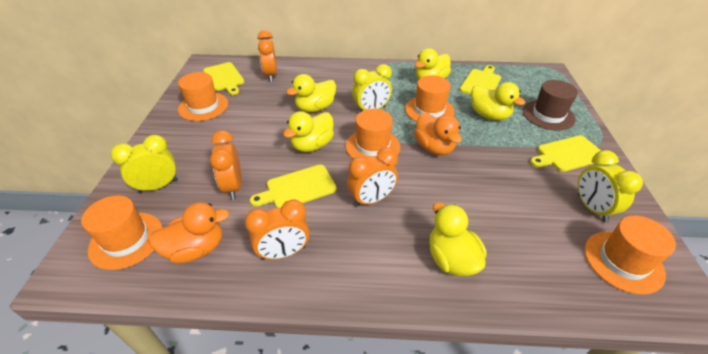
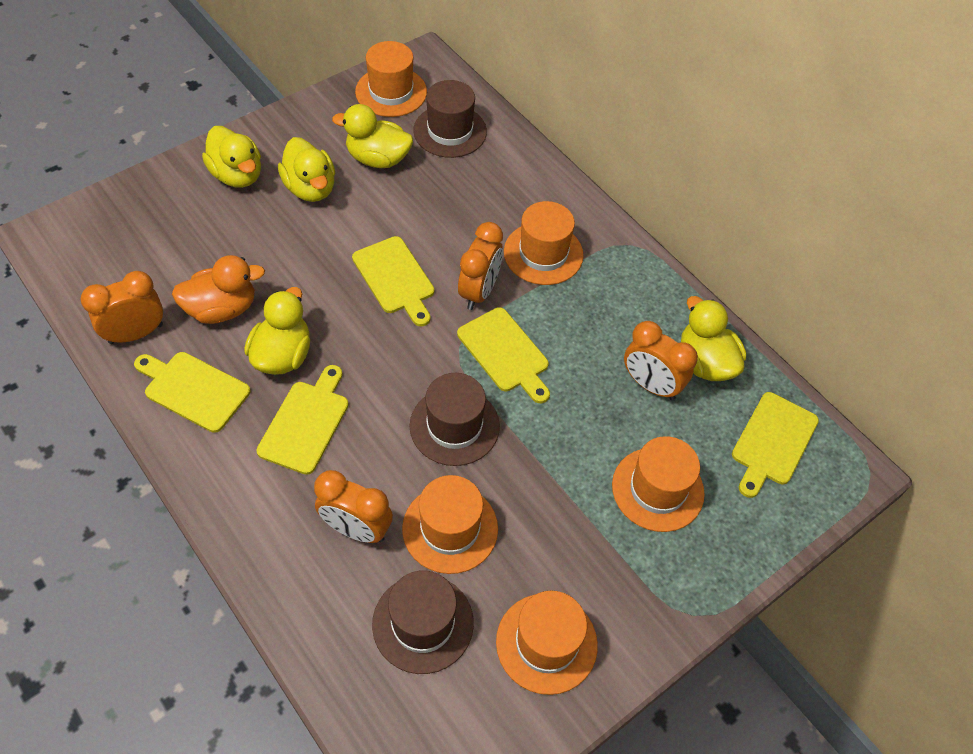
brown hat: 1 -> 3
orange duck: 2 -> 1
yellow clock: 3 -> 0
yellow cutting board: 4 -> 5

